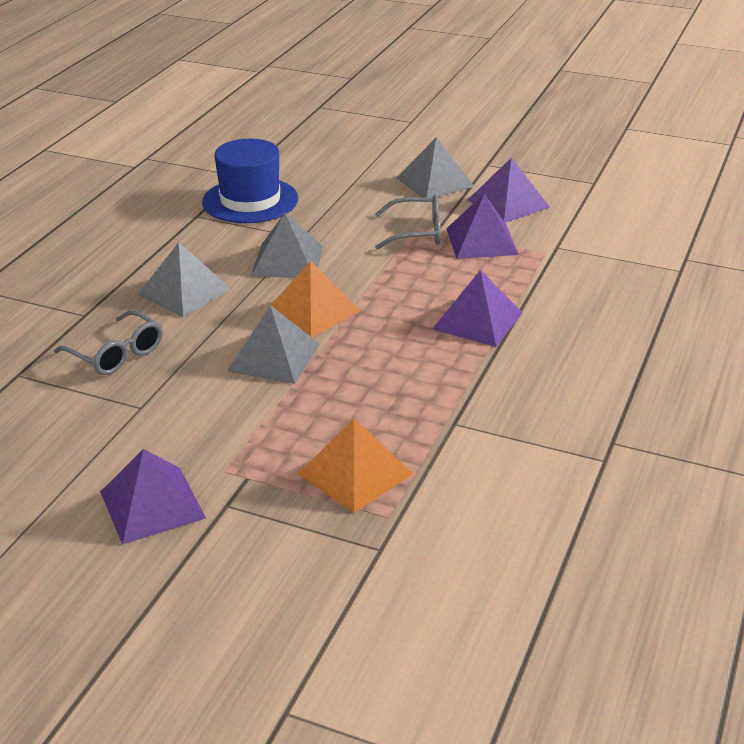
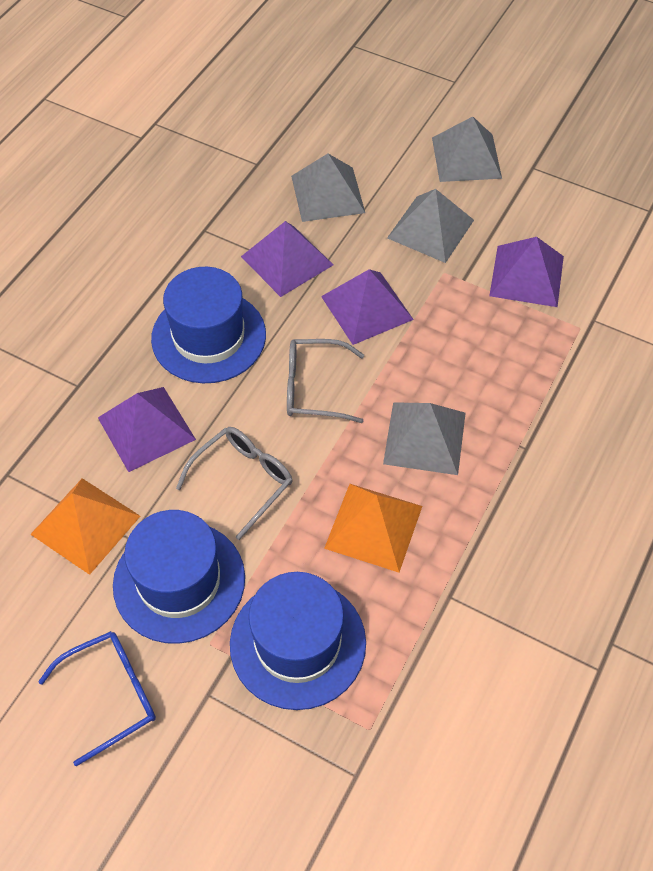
blue glasses: 0 -> 1
blue hat: 1 -> 3

